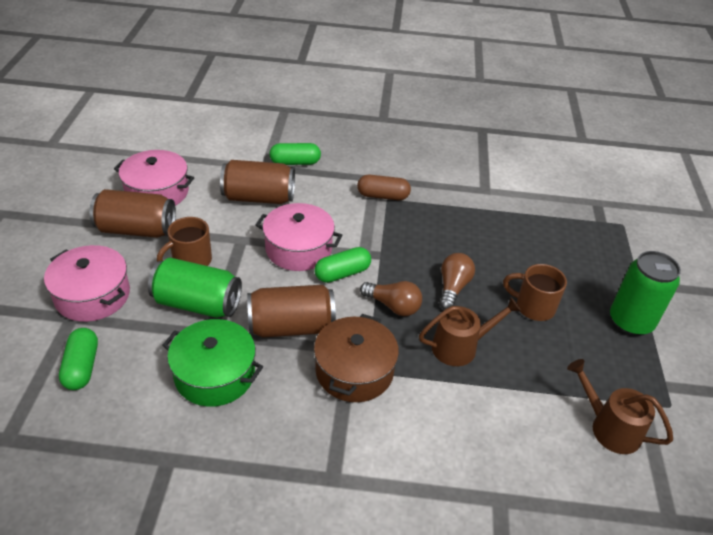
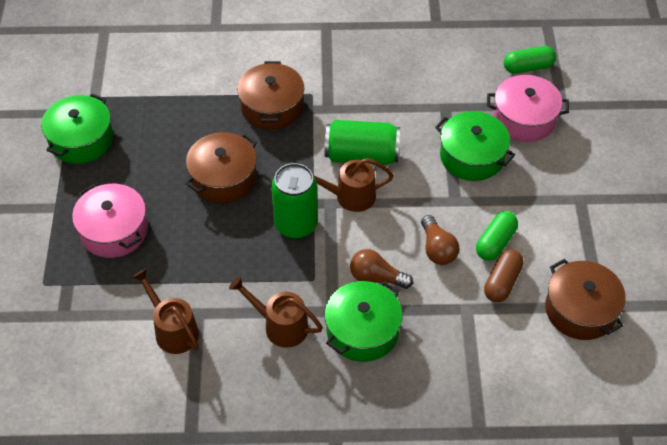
brown can: 3 -> 0
brown mug: 2 -> 0
brown pot: 1 -> 3
brown watering can: 2 -> 3
green capsule: 3 -> 2
green pot: 1 -> 3
pink pot: 3 -> 2

